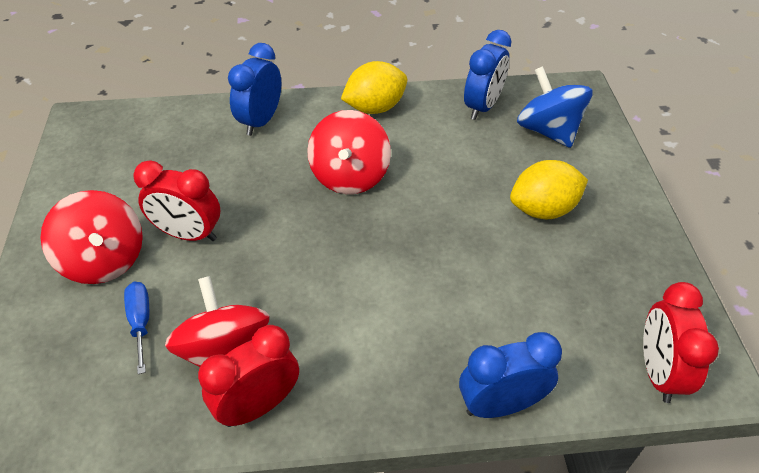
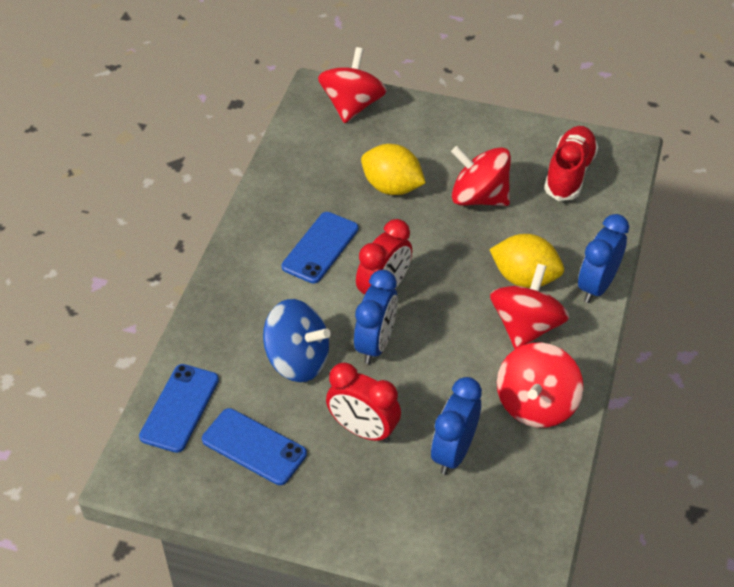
blue phone: 0 -> 3
blue screwdriver: 1 -> 0
red clock: 3 -> 2
red shoe: 0 -> 1
red spinning top: 3 -> 4

